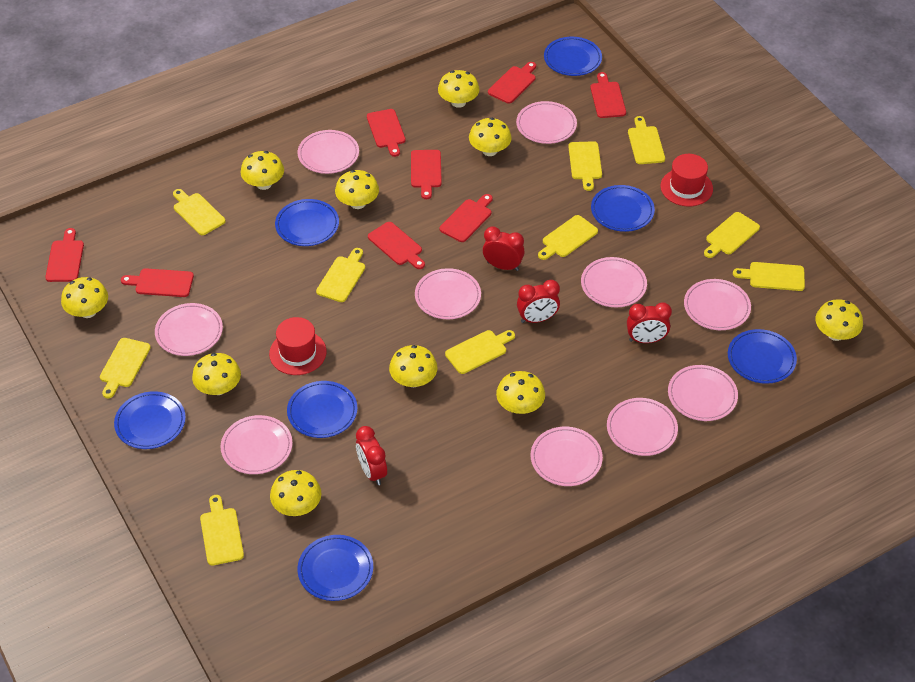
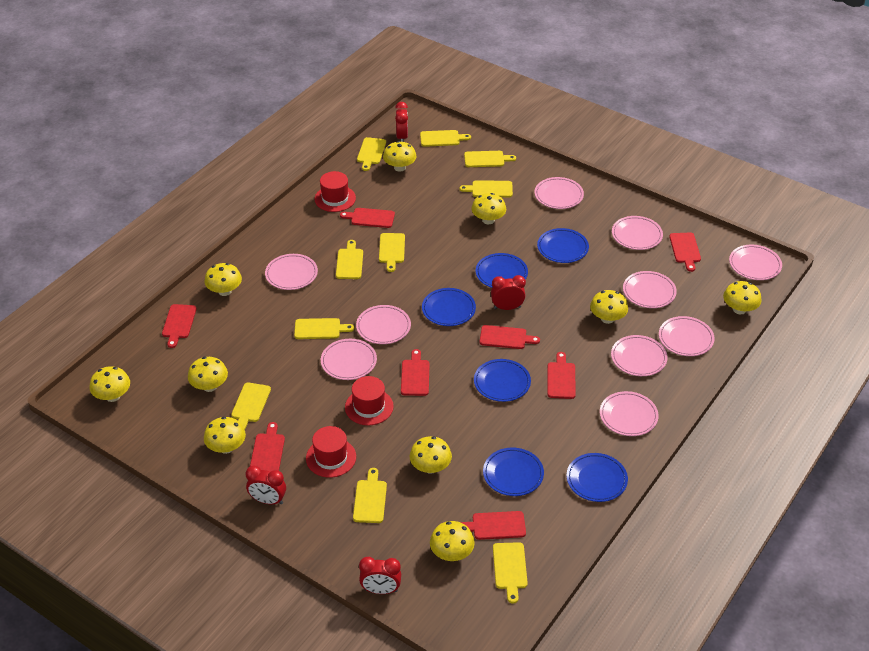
blue plate: 7 -> 6
red hat: 2 -> 3

